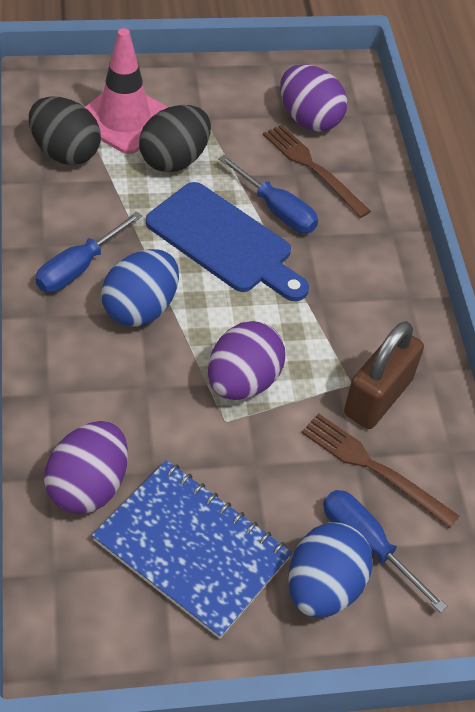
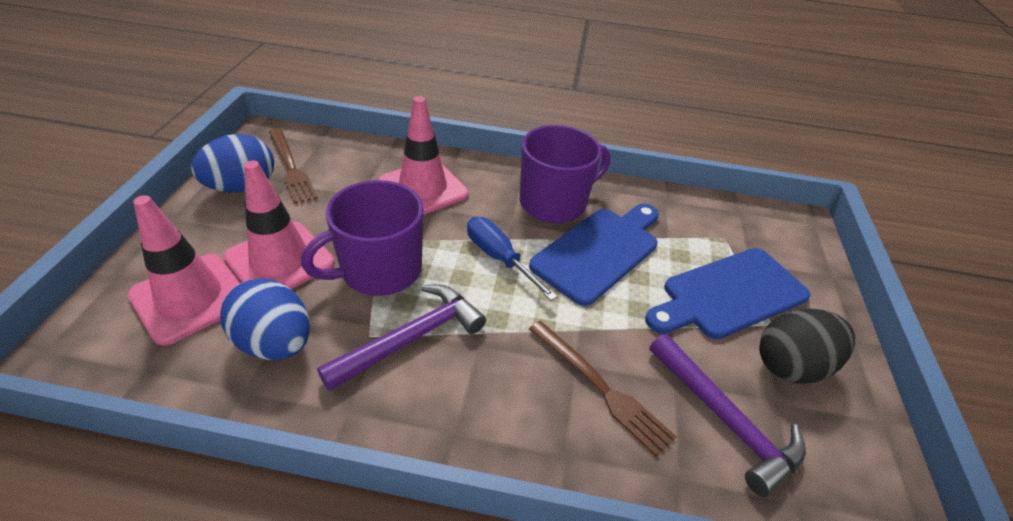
black egg: 2 -> 1
blue cutting board: 1 -> 2
blue notebook: 1 -> 0
blue screwdriver: 3 -> 1
brown padlock: 1 -> 0
pink traffic cone: 1 -> 3
purple egg: 3 -> 0
purple hammer: 0 -> 2
purple mug: 0 -> 2

